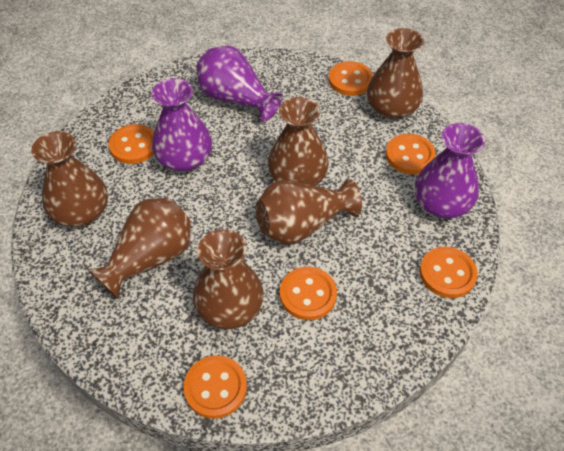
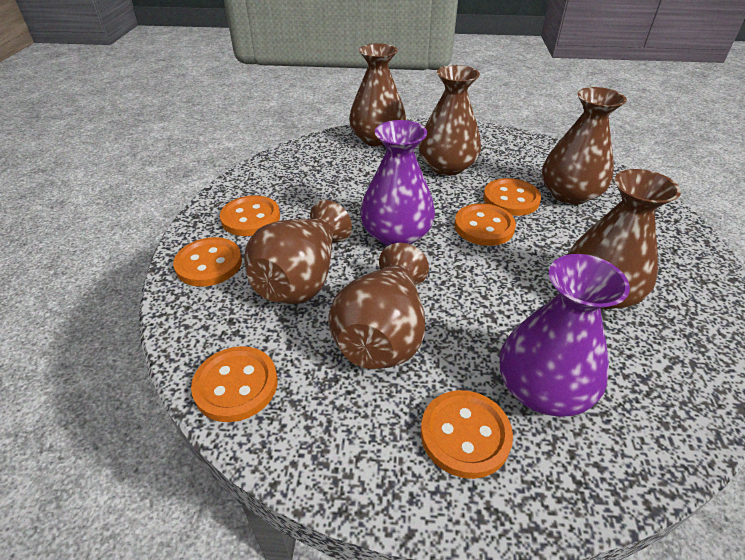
purple vase: 3 -> 2

